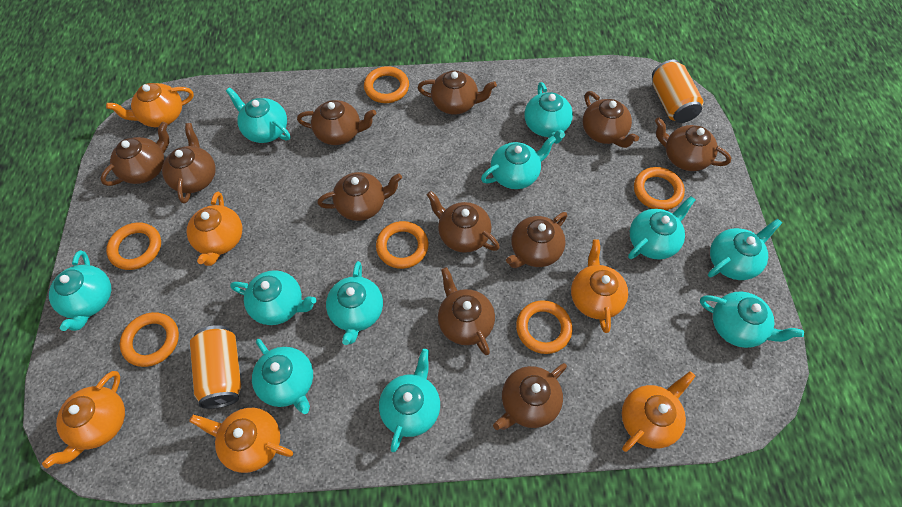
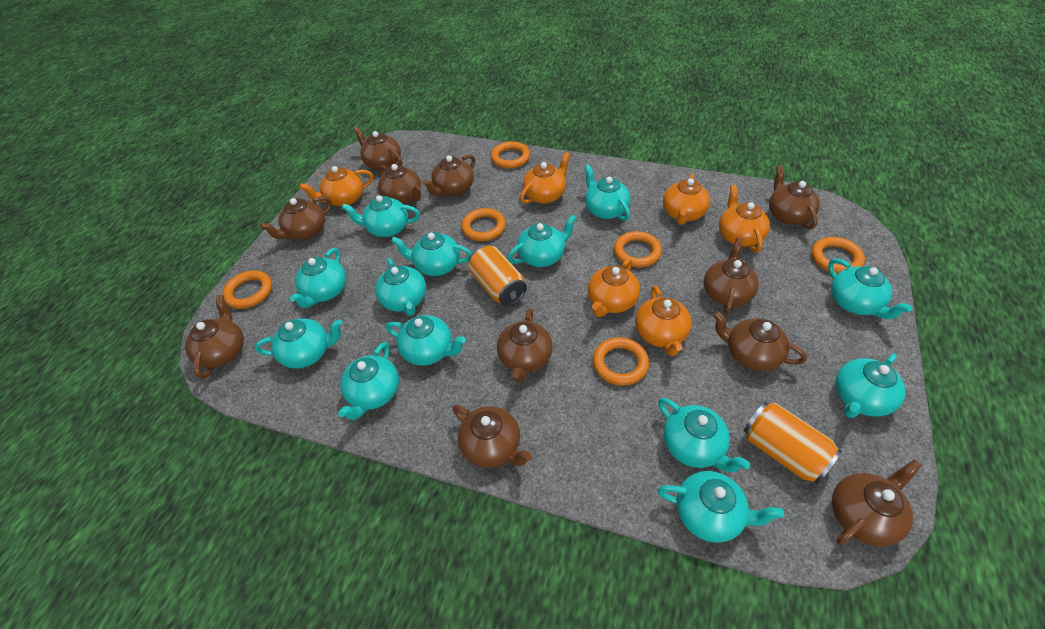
turquoise teapot: 11 -> 13

